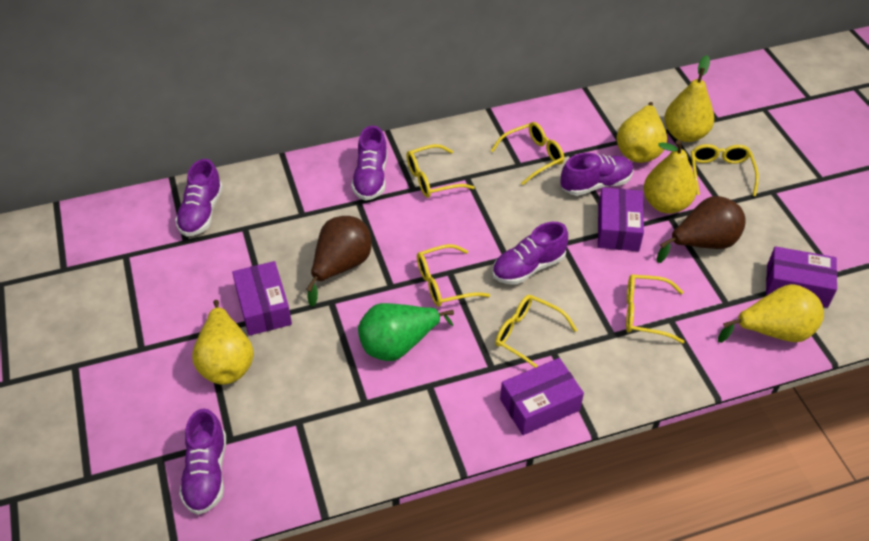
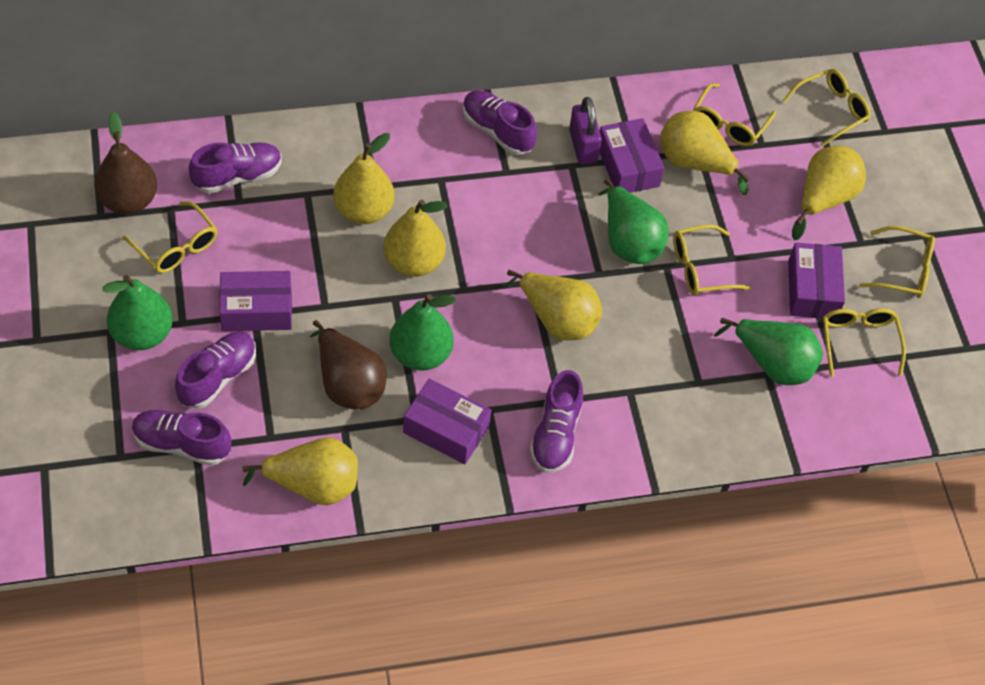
green pear: 1 -> 4
purple padlock: 0 -> 1
yellow pear: 5 -> 6

